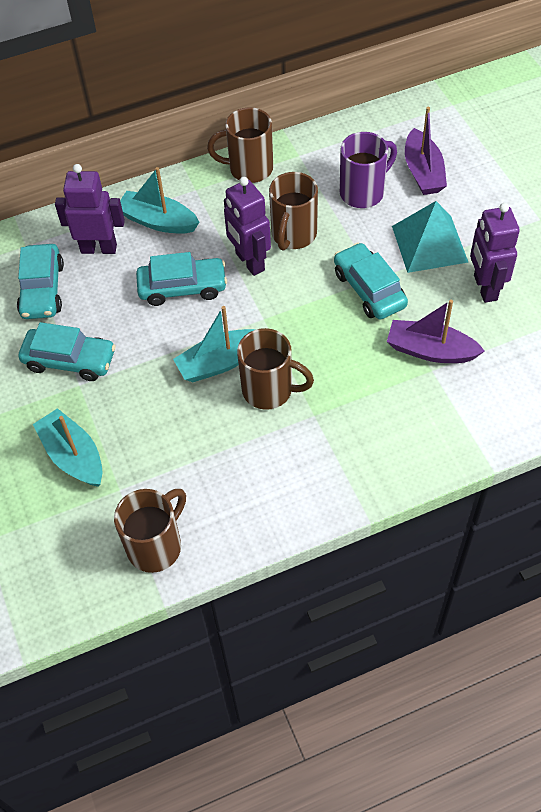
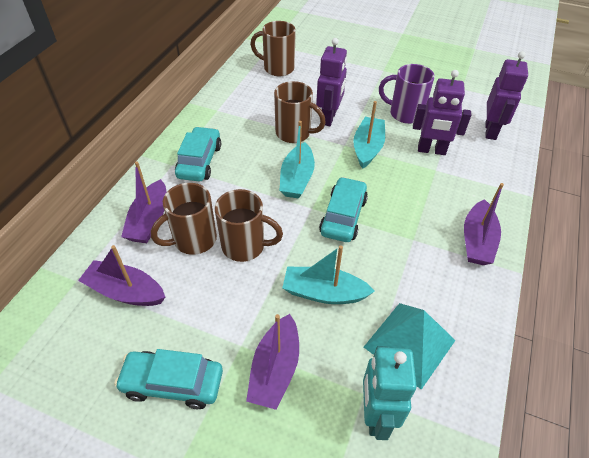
purple boat: 2 -> 4
turquoise car: 4 -> 3
turquoise robot: 0 -> 1

